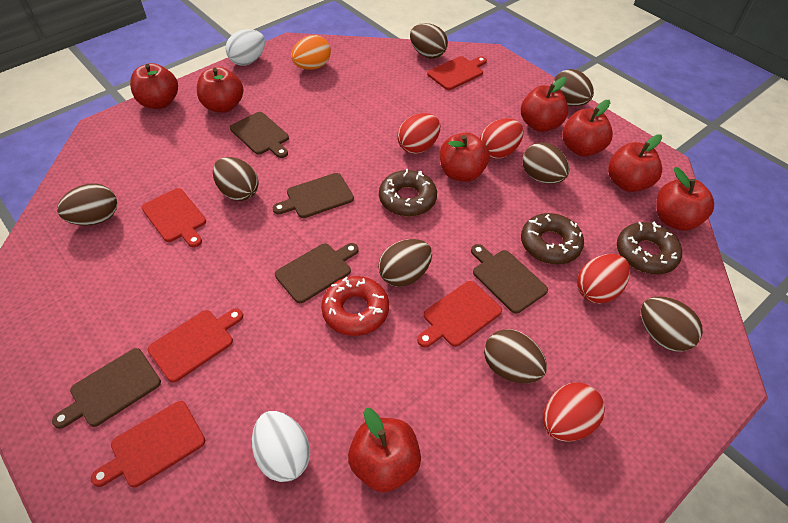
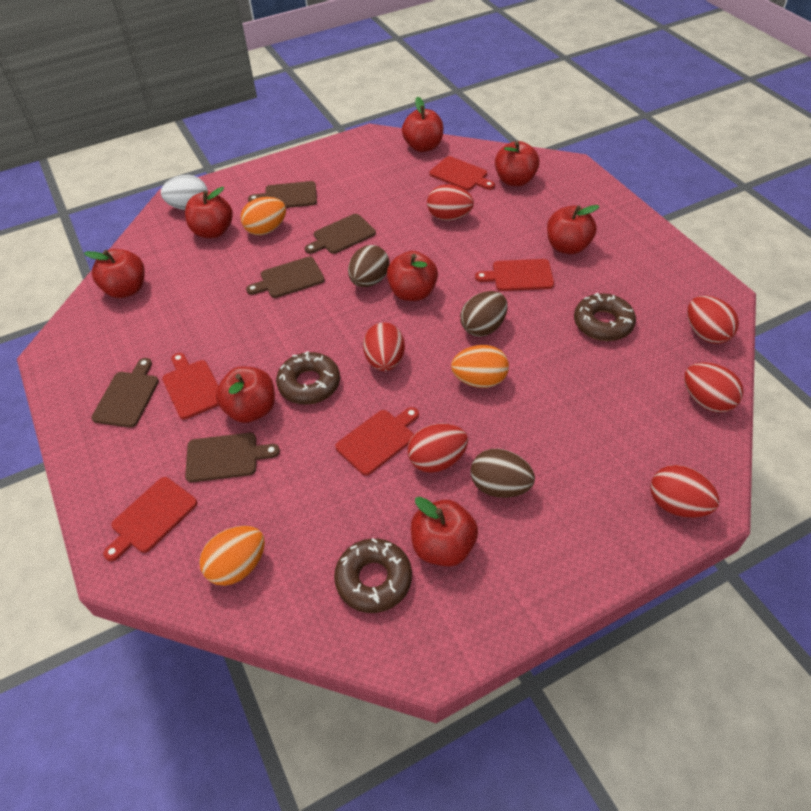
brown egg: 8 -> 3
orange egg: 1 -> 3
red donut: 1 -> 0
red egg: 4 -> 6
white egg: 2 -> 1

